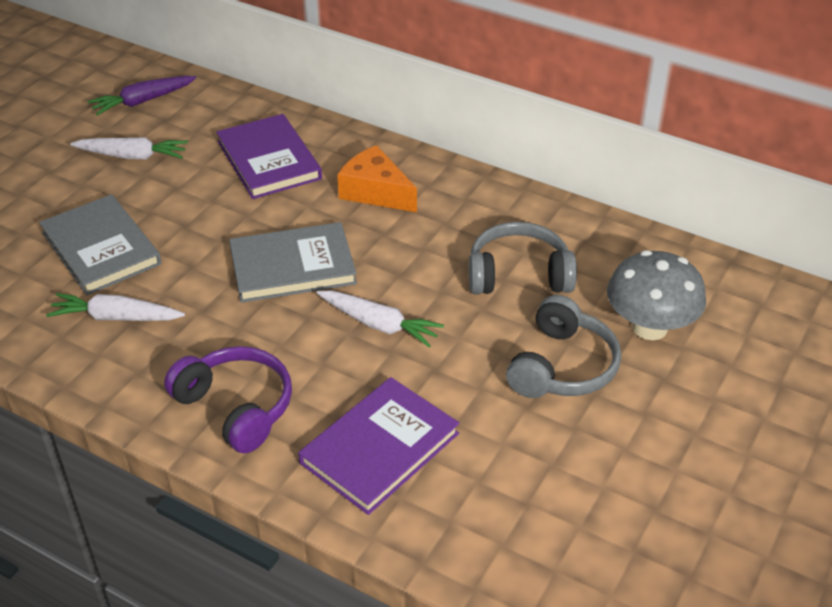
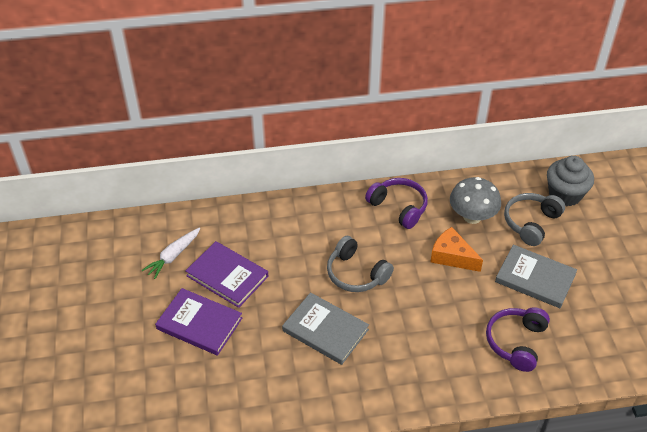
grey cupcake: 0 -> 1
purple carrot: 1 -> 0
purple headphones: 1 -> 2
white carrot: 3 -> 1

